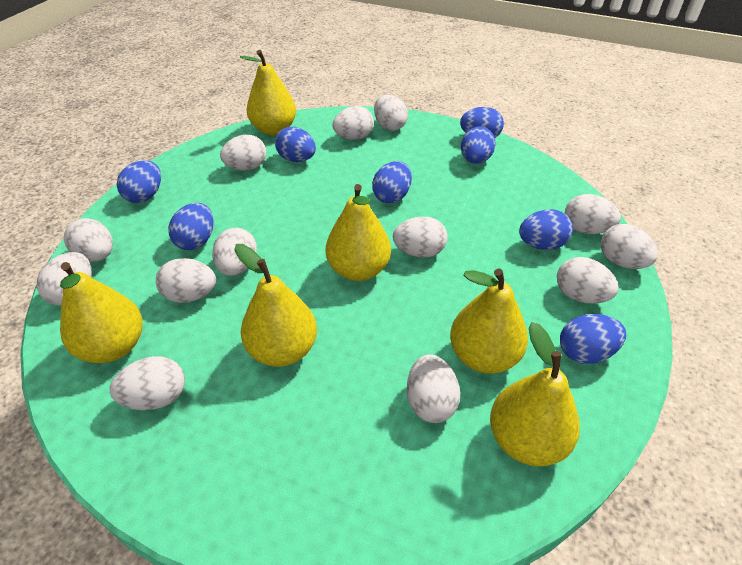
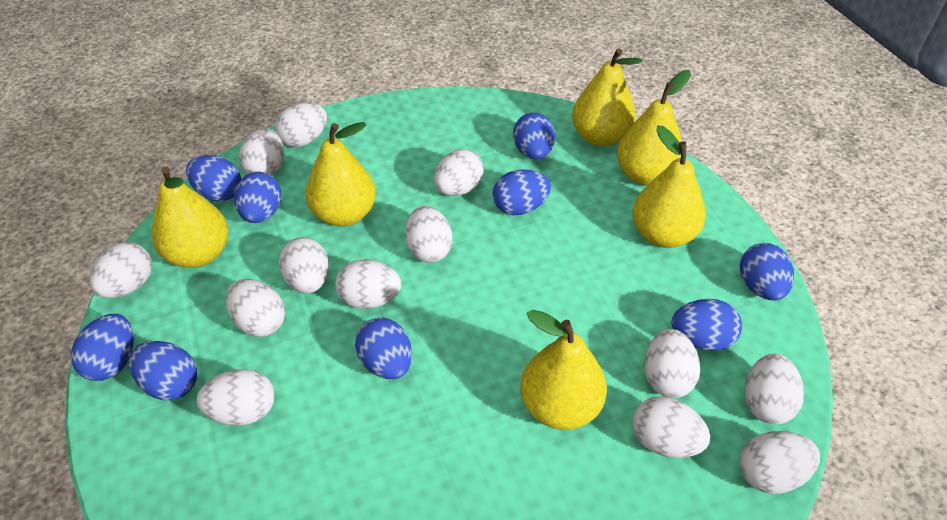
blue egg: 8 -> 9

